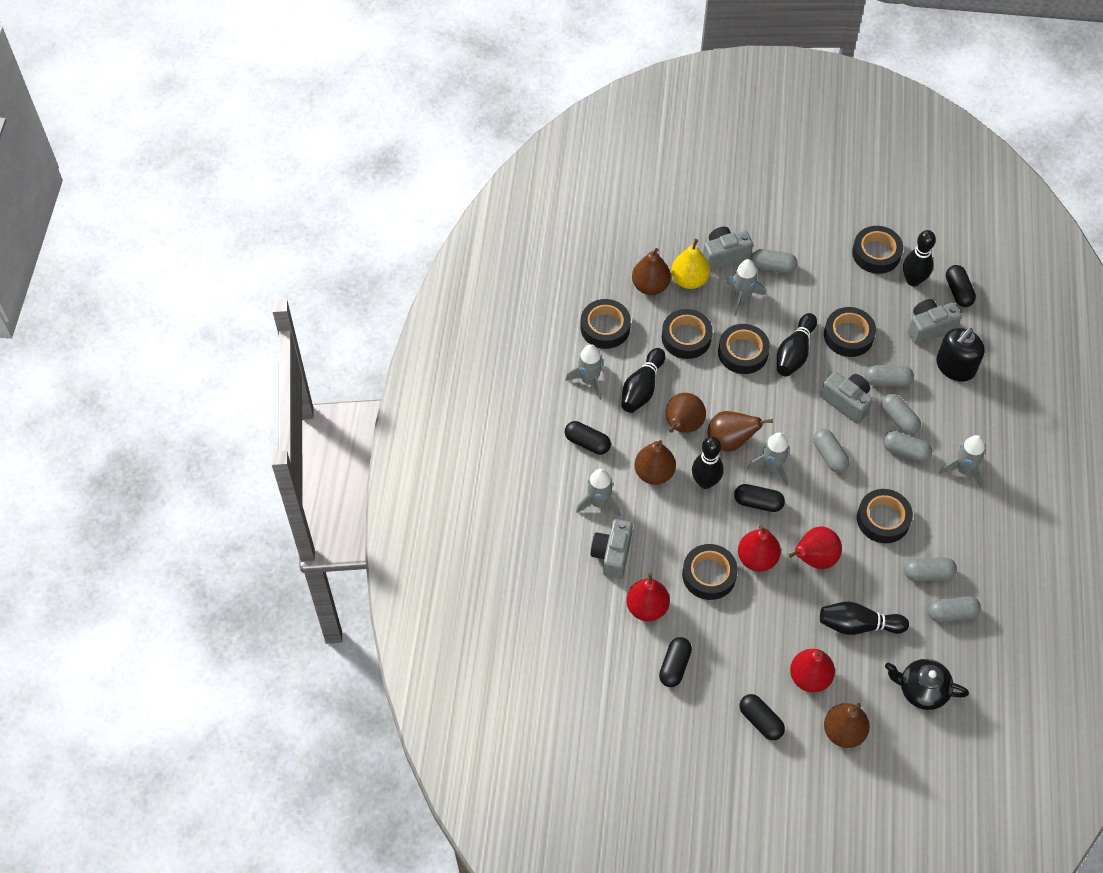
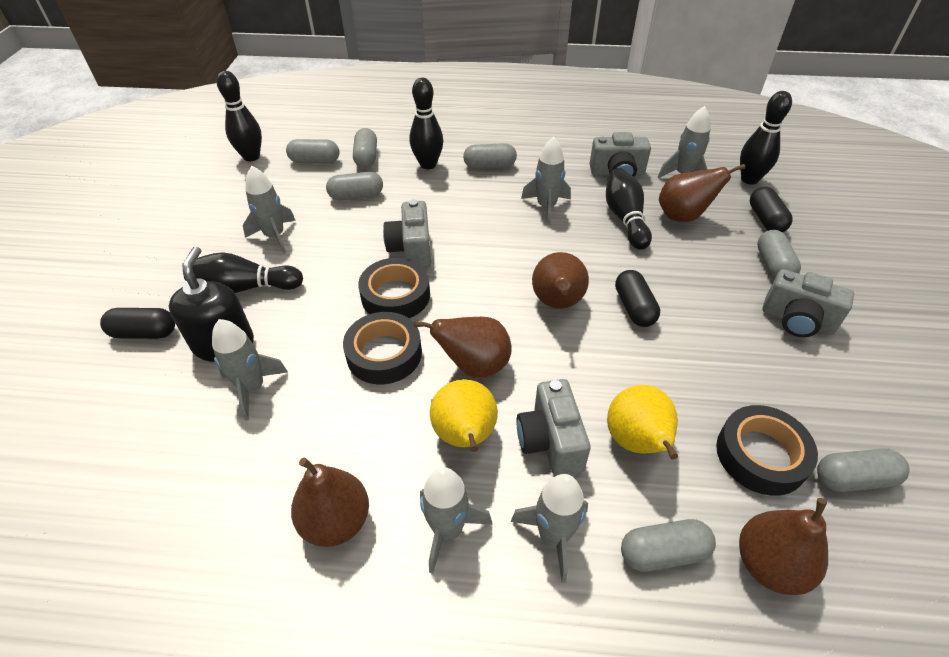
black capsule: 5 -> 3
black tape: 7 -> 3
black teapot: 1 -> 0
grey rocket: 5 -> 6
red pear: 4 -> 0
yellow pear: 1 -> 2

